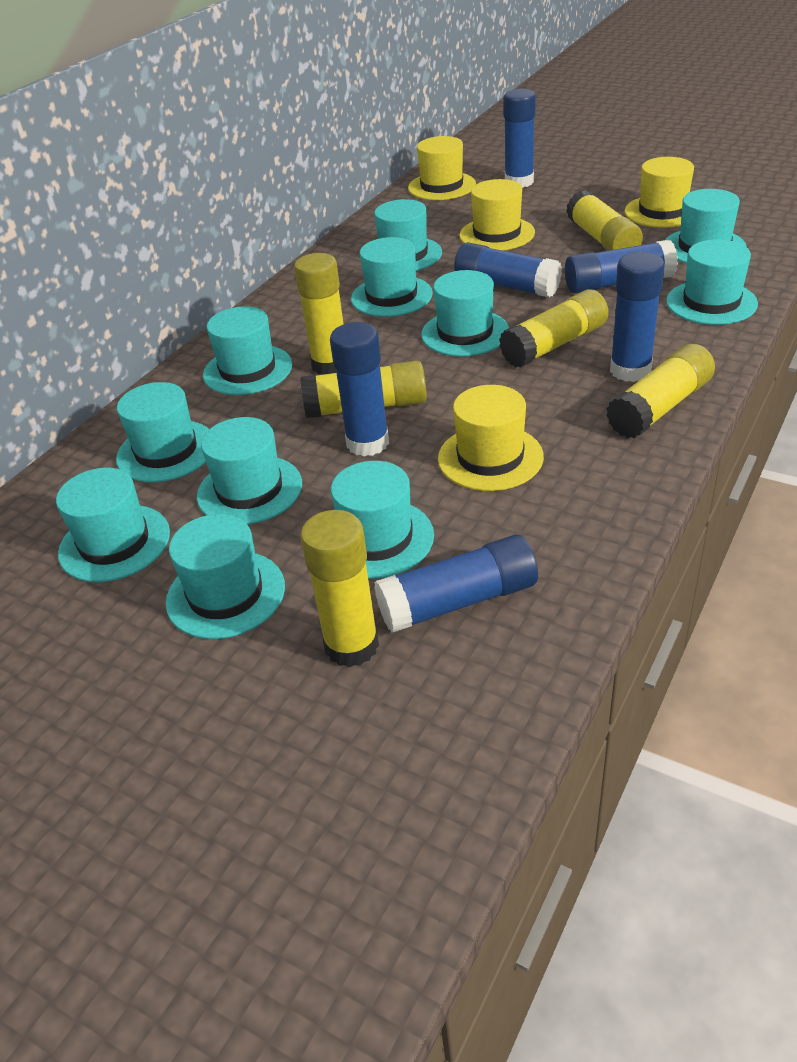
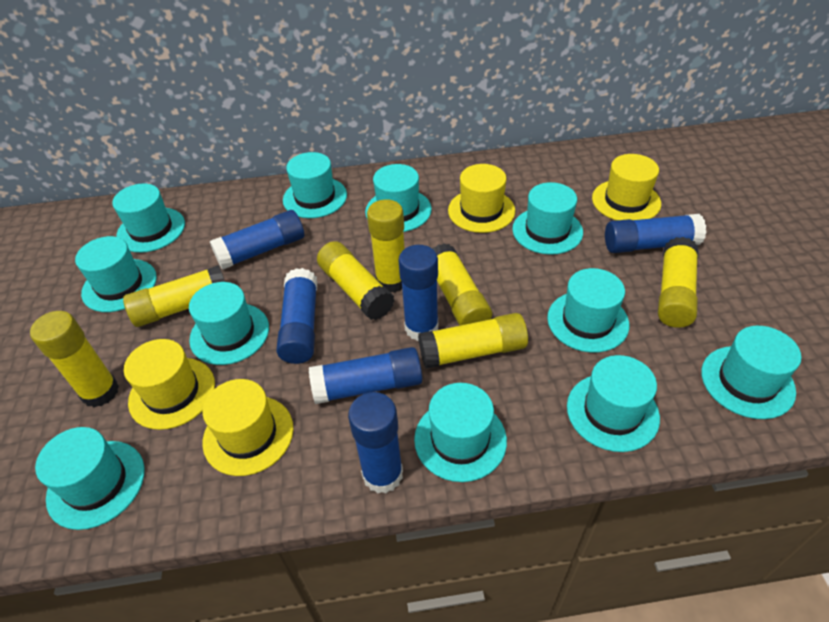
yellow glue stick: 6 -> 7

